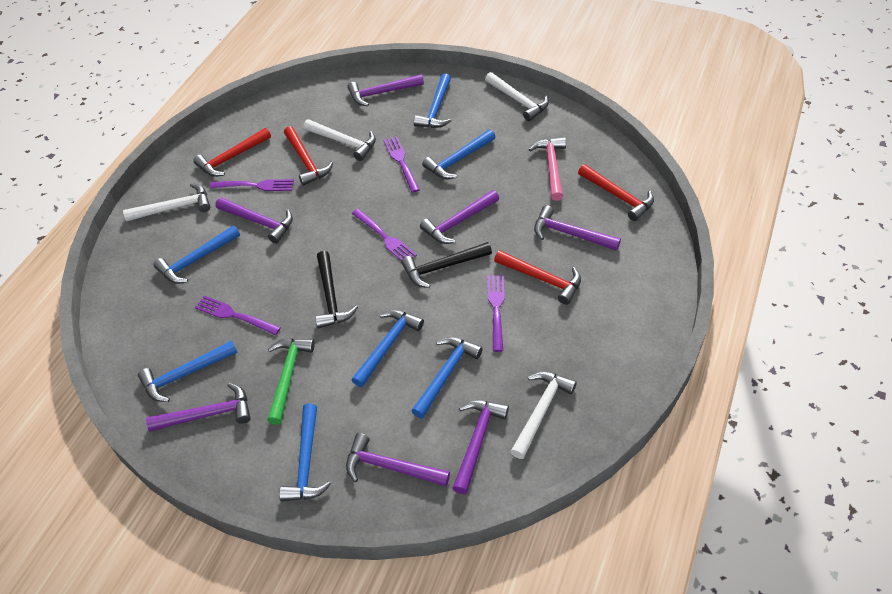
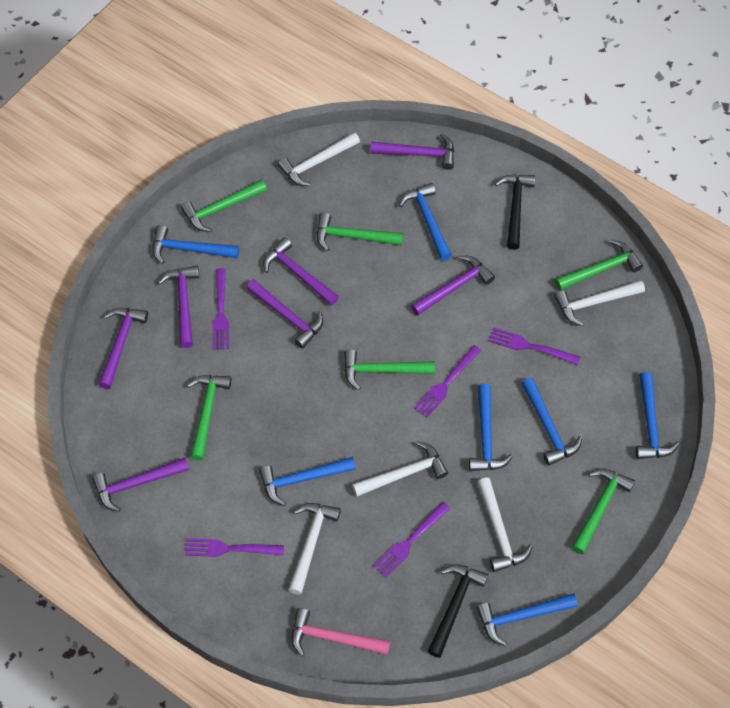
green hammer: 1 -> 6
red hammer: 4 -> 0
white hammer: 4 -> 5

